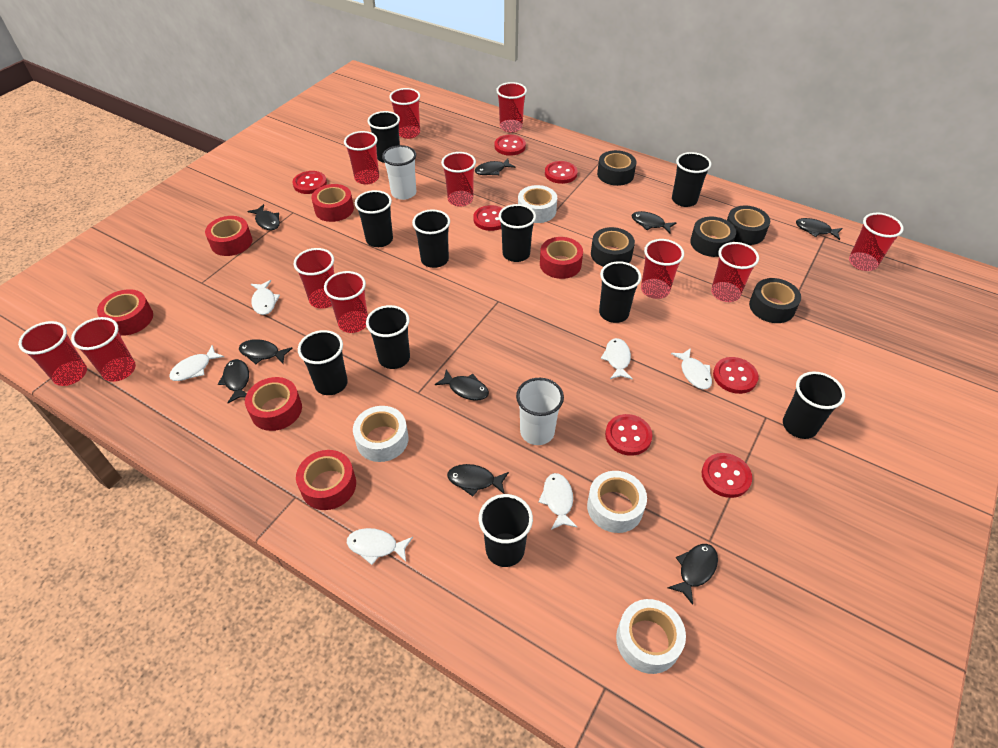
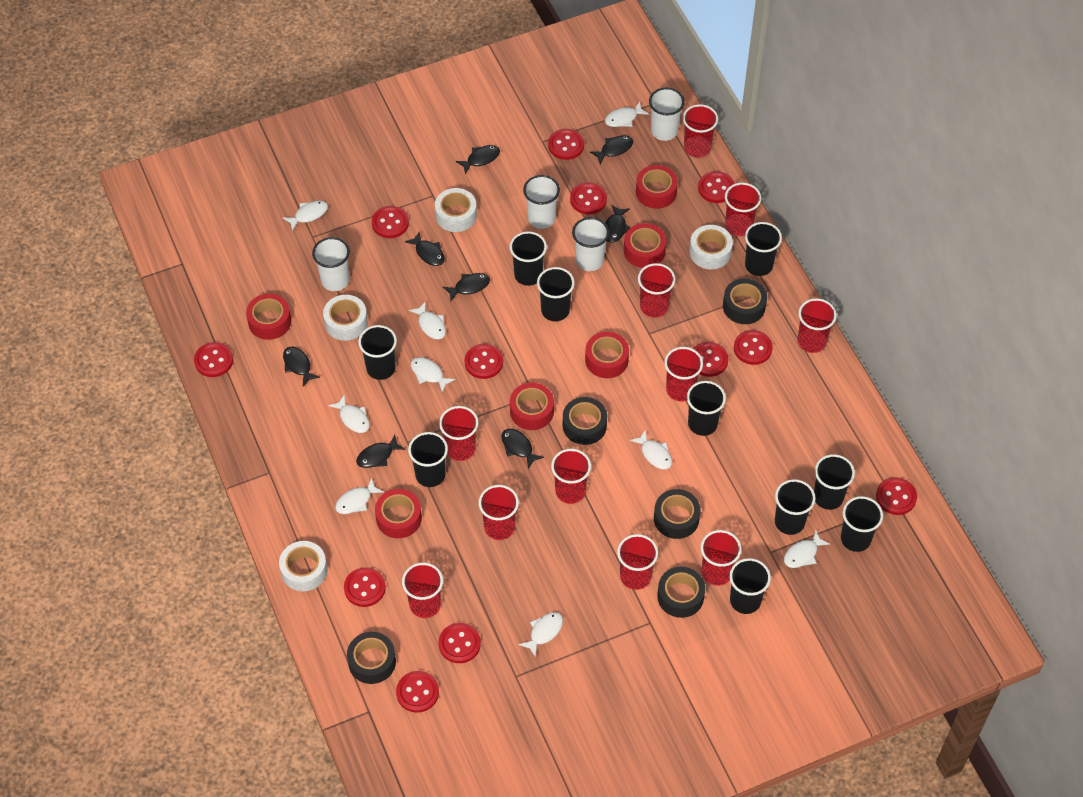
black fish: 9 -> 8
red button: 7 -> 12
white cup: 2 -> 4
white fish: 6 -> 9

